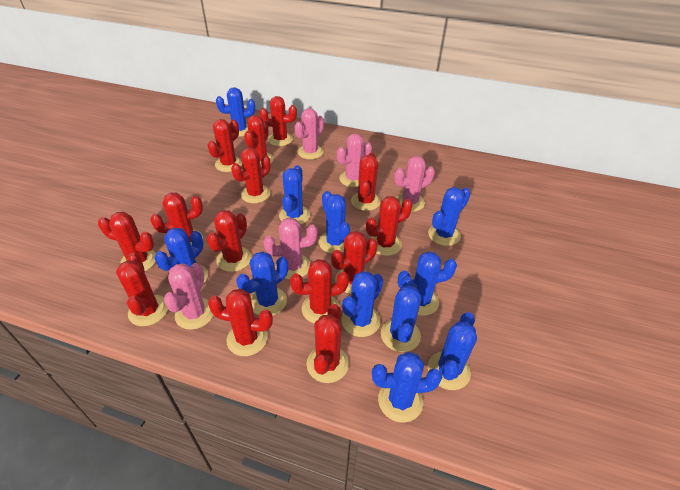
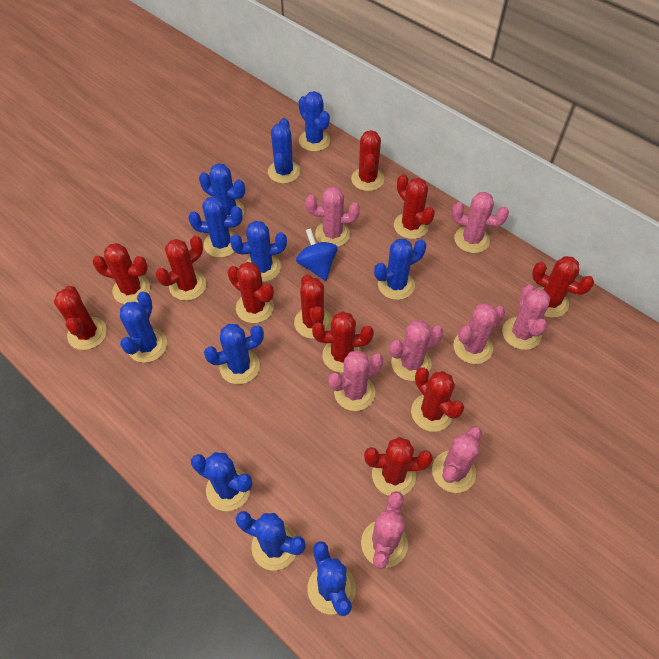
blue spinning top: 0 -> 1
pink cactus: 5 -> 8
red cactus: 14 -> 11

